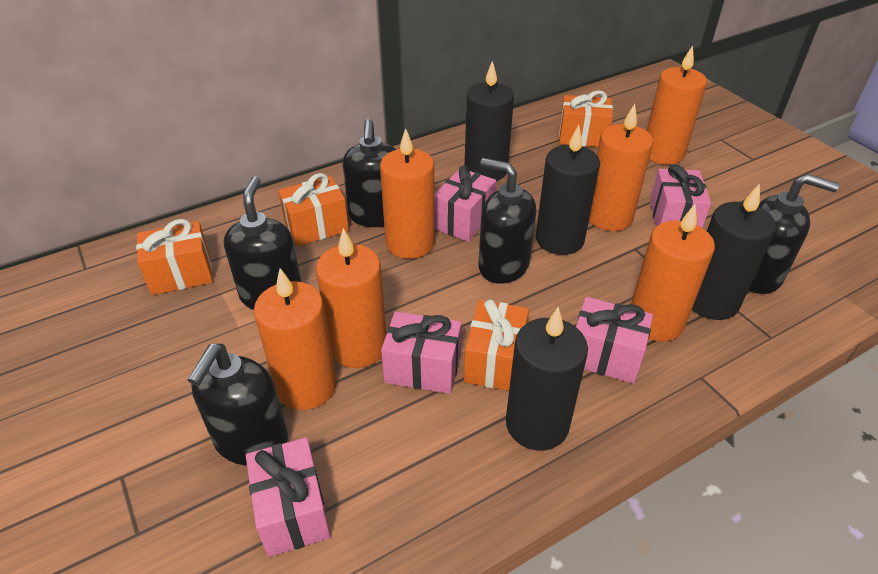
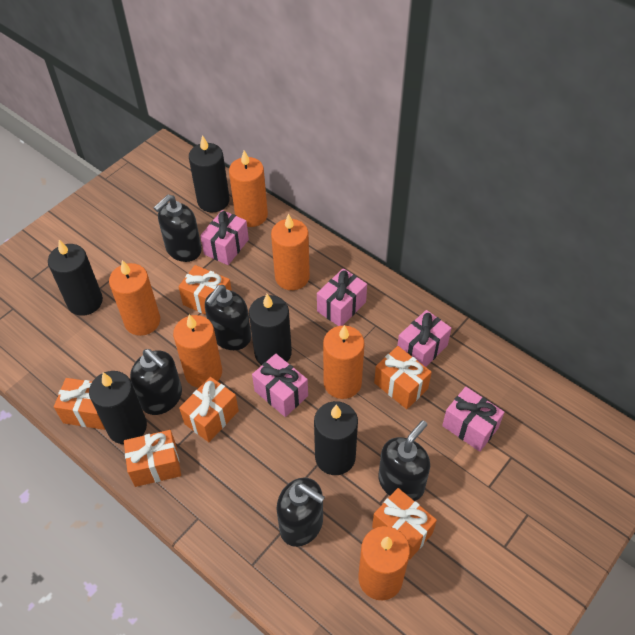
black candle: 4 -> 5
orange gift: 4 -> 6

